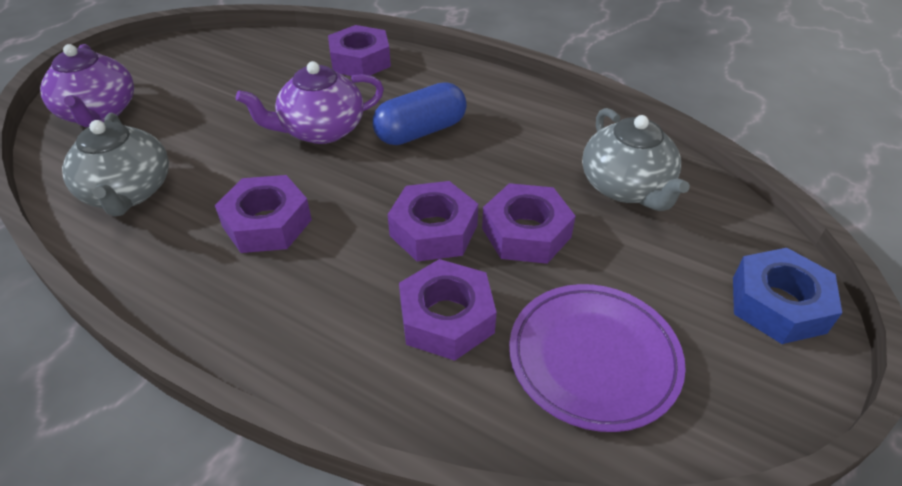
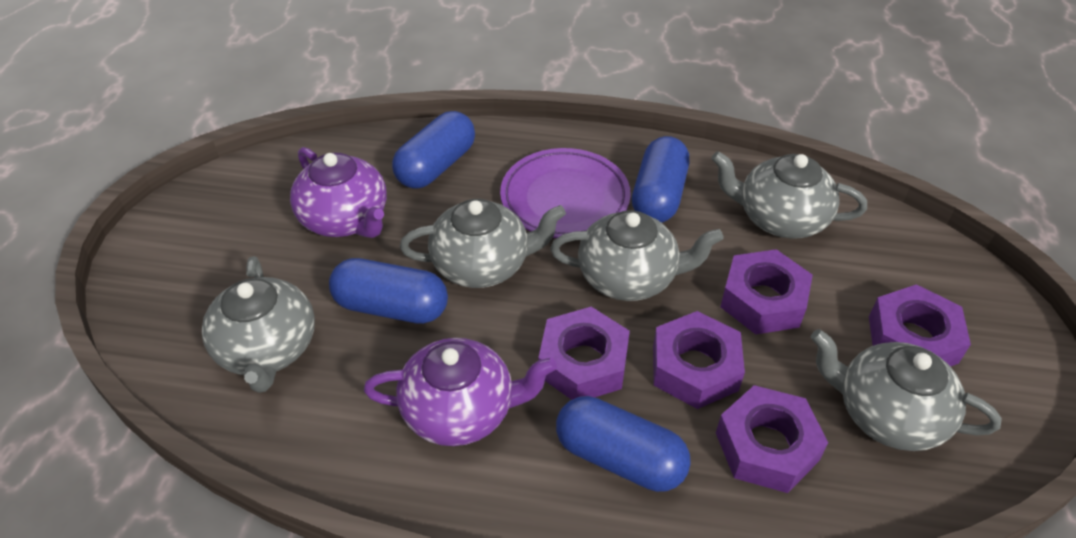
blue capsule: 1 -> 4
blue nut: 1 -> 0
grey teapot: 2 -> 5

